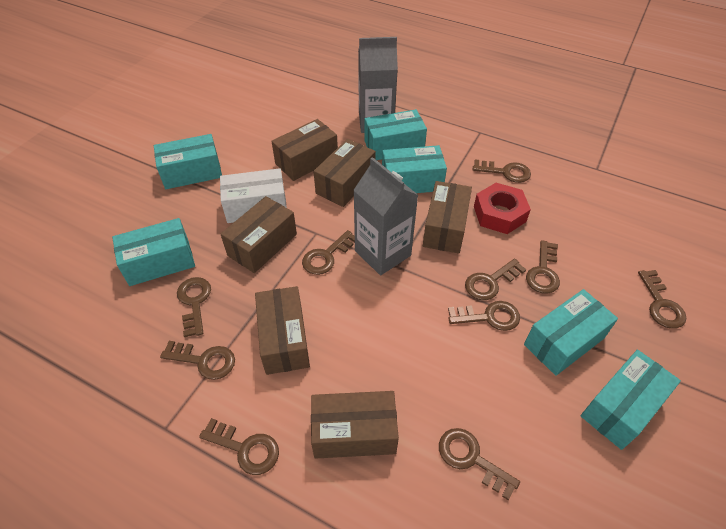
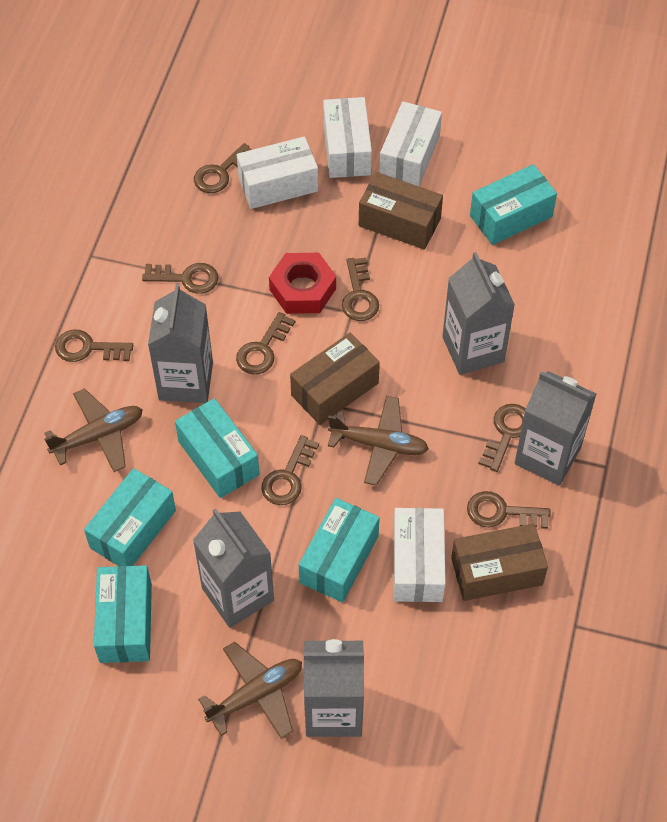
brown box: 6 -> 3
brown key: 10 -> 8
brown plane: 0 -> 3
grey carton: 2 -> 5
turquoise box: 6 -> 5
white box: 1 -> 4

